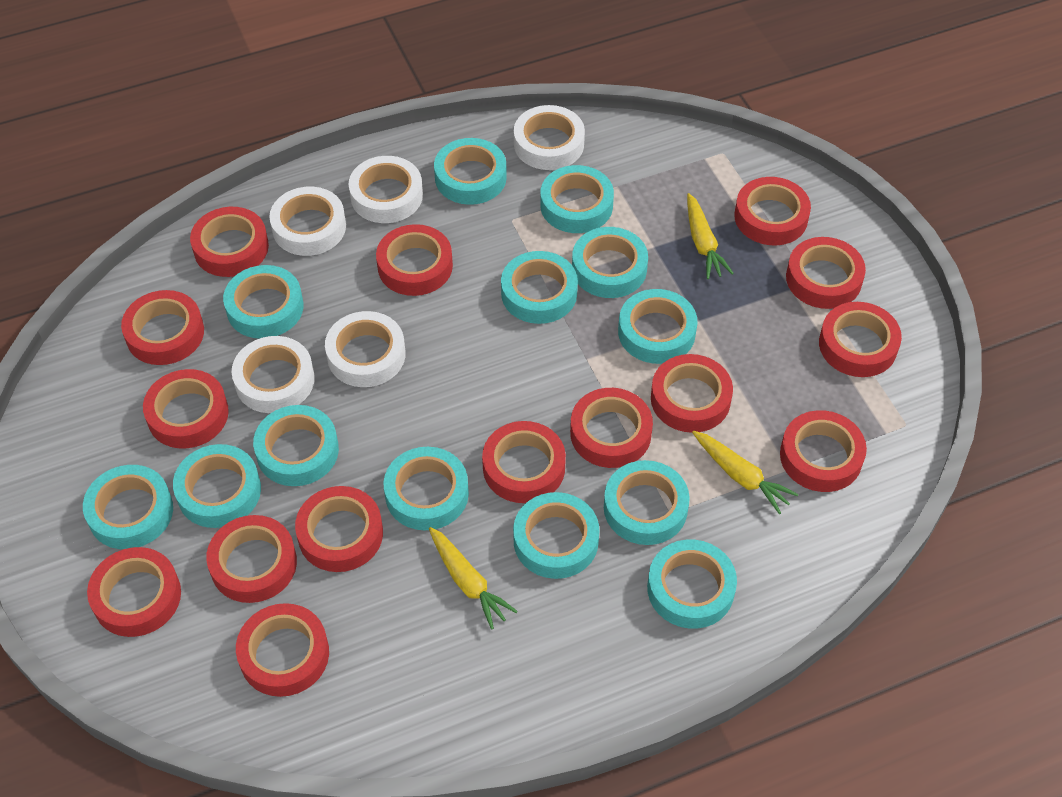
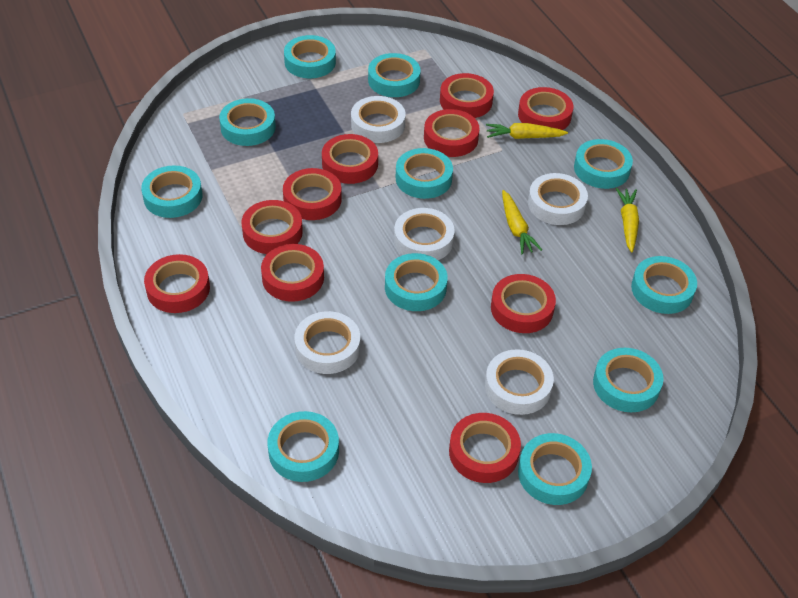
red tape: 15 -> 10
turquoise tape: 13 -> 11

